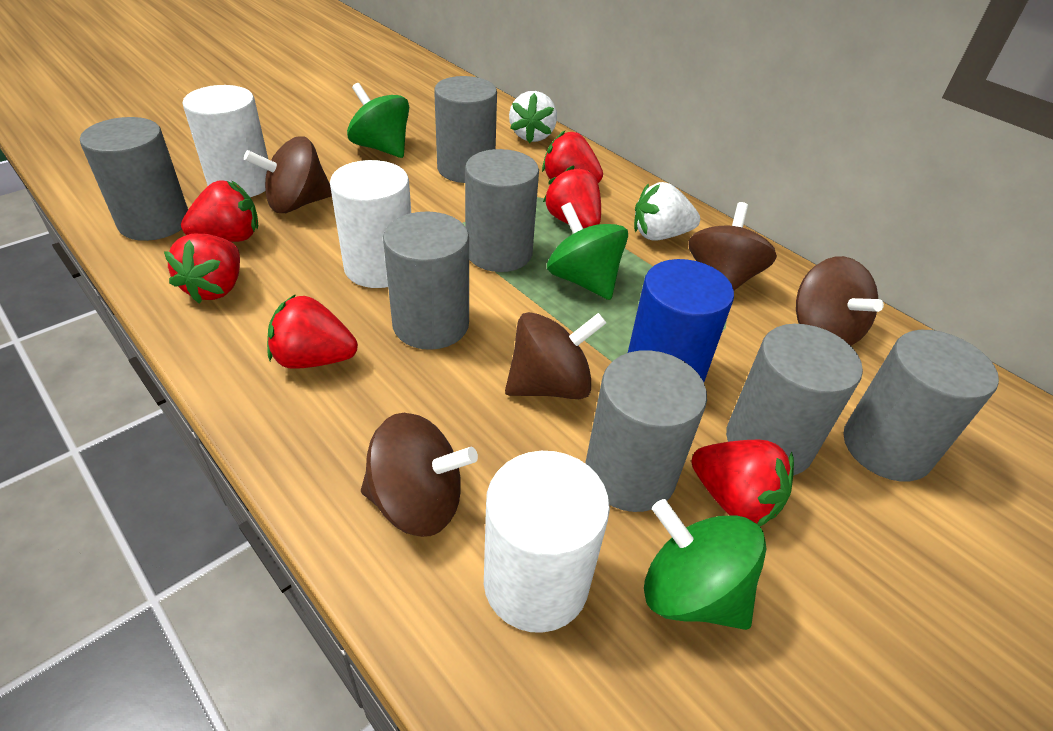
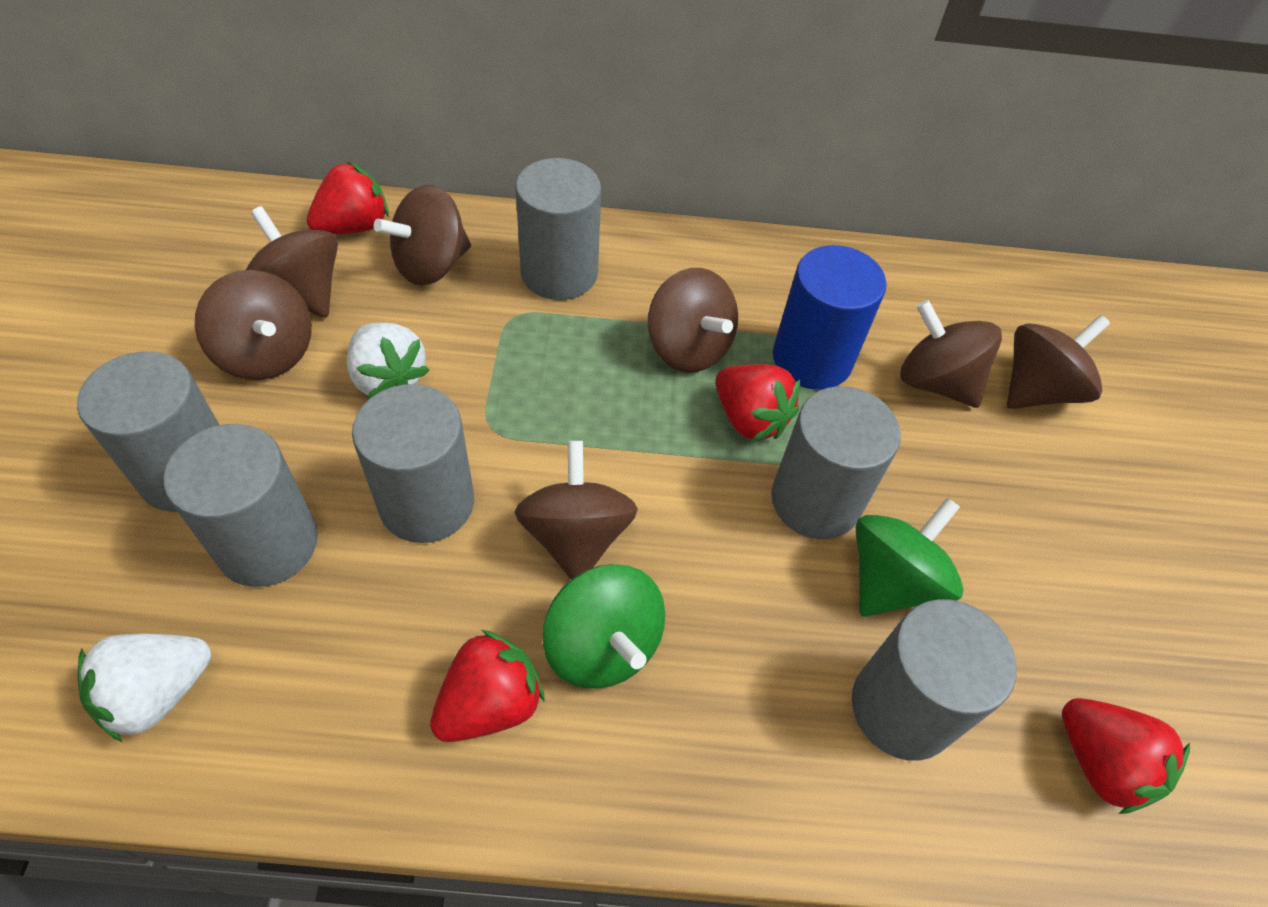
brown spinning top: 5 -> 7
green spinning top: 3 -> 2
grey cylinder: 7 -> 6
red strawberry: 6 -> 4
white cylinder: 3 -> 0

